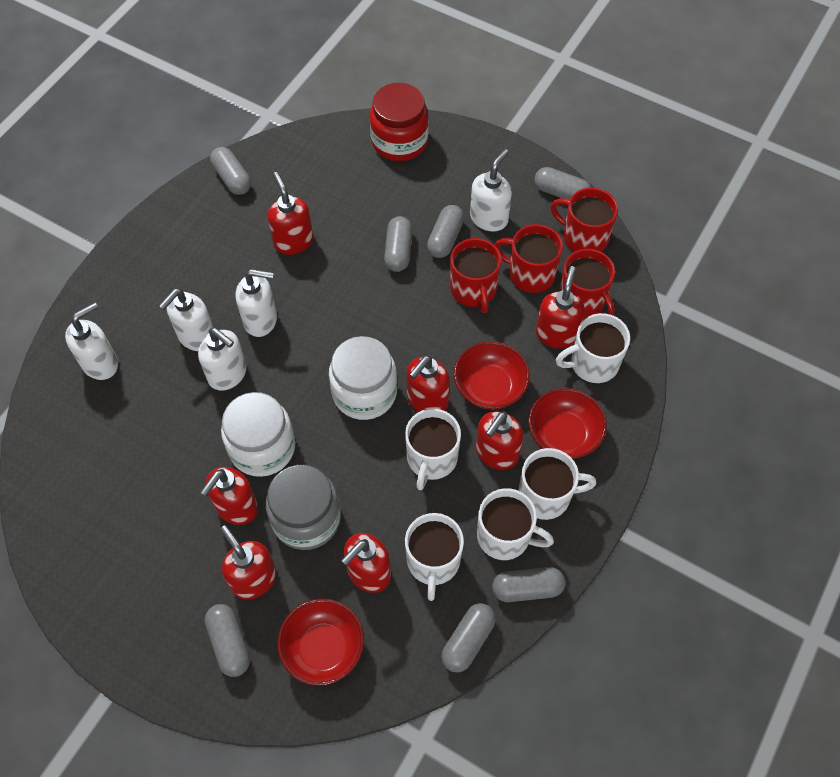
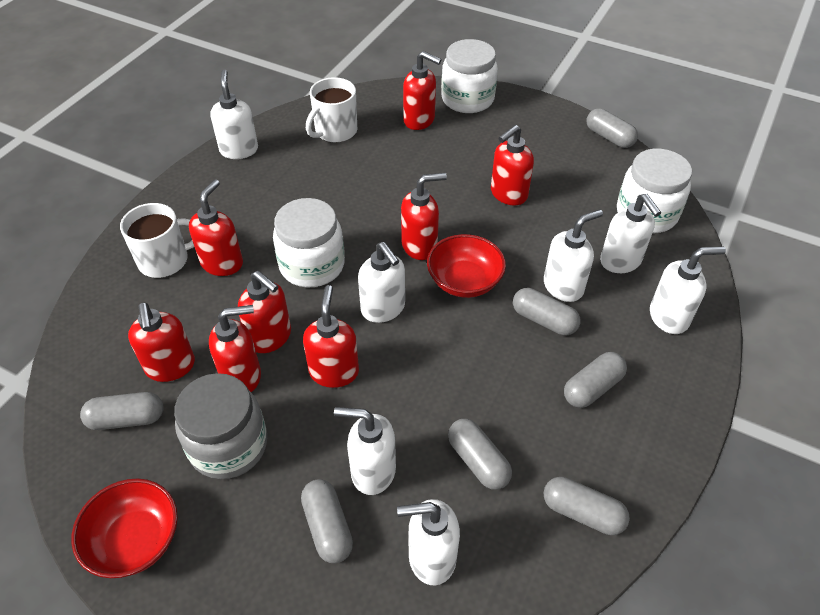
red bowl: 3 -> 2
red jar: 1 -> 0
red mug: 4 -> 0
red soap dispenser: 7 -> 8
white jar: 2 -> 3
white mug: 5 -> 2
white soap dispenser: 5 -> 7

